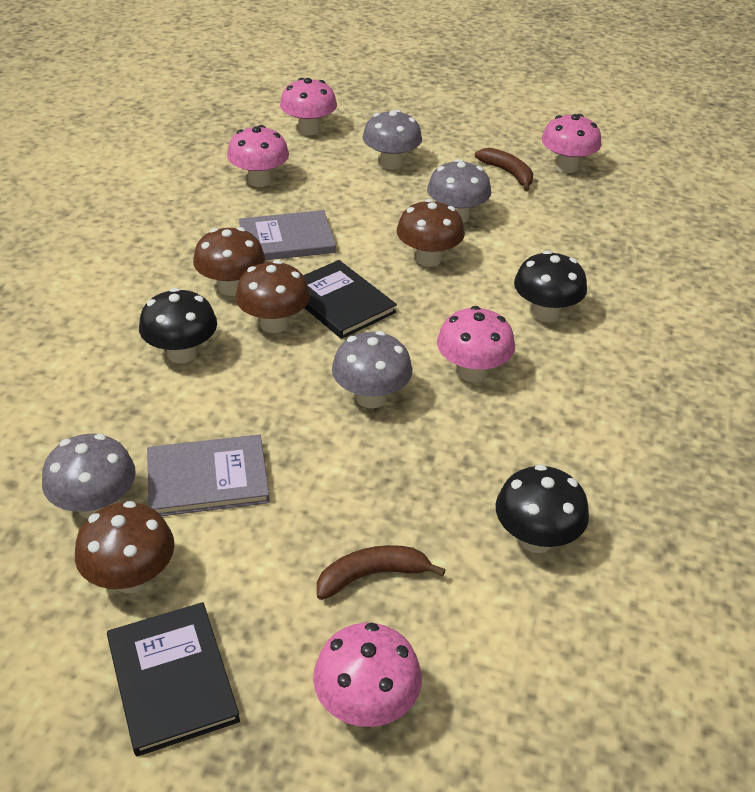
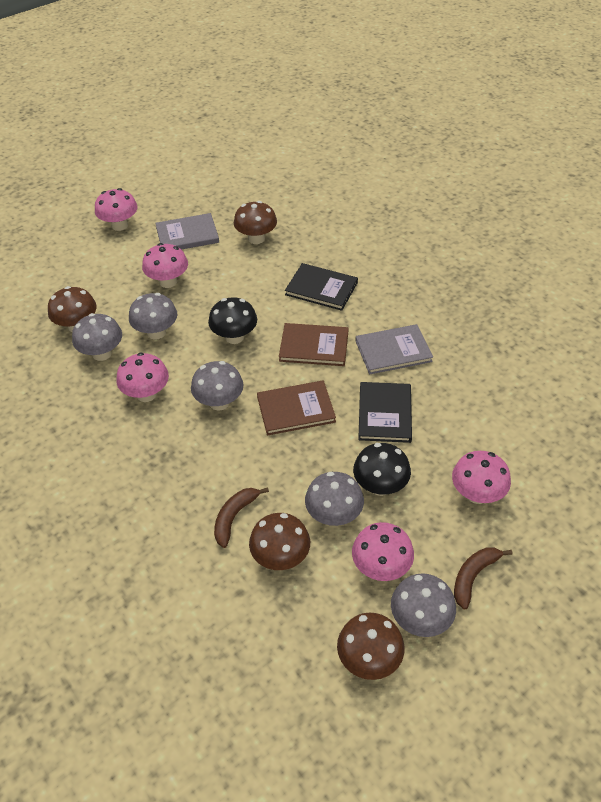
black mushroom: 3 -> 2
brown book: 0 -> 2
grey mushroom: 4 -> 5

